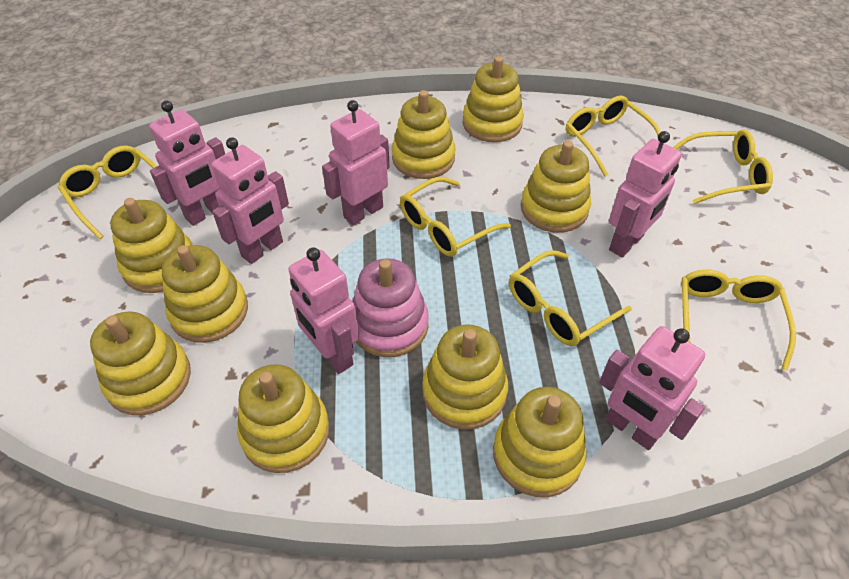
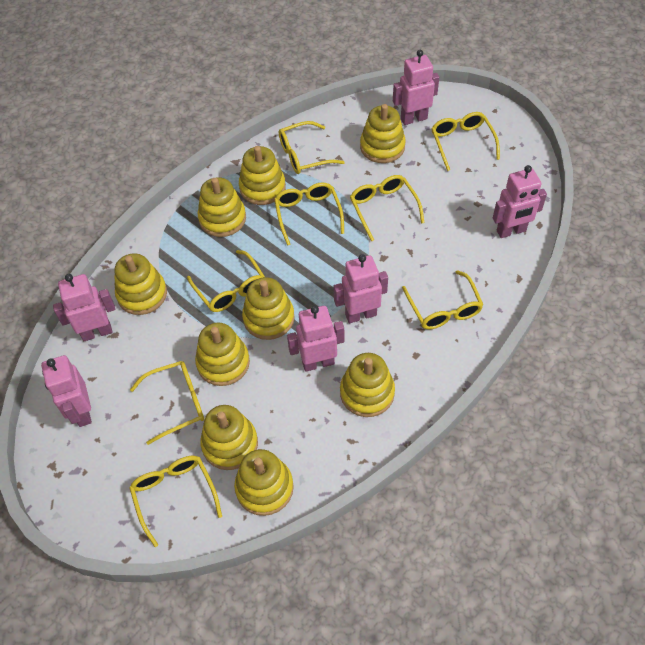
pink stacking toy: 1 -> 0
yellow glasses: 6 -> 8

